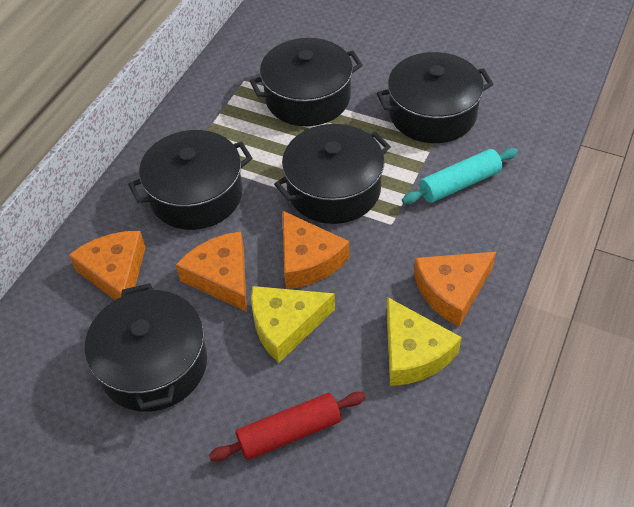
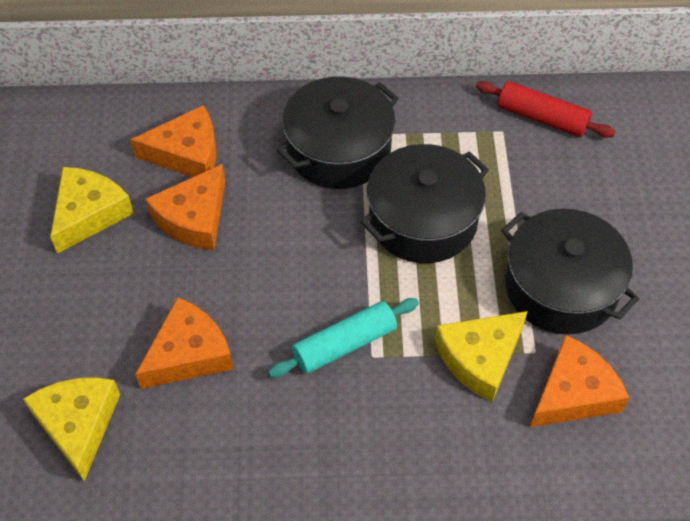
black pot: 5 -> 3
yellow cheese: 2 -> 3

